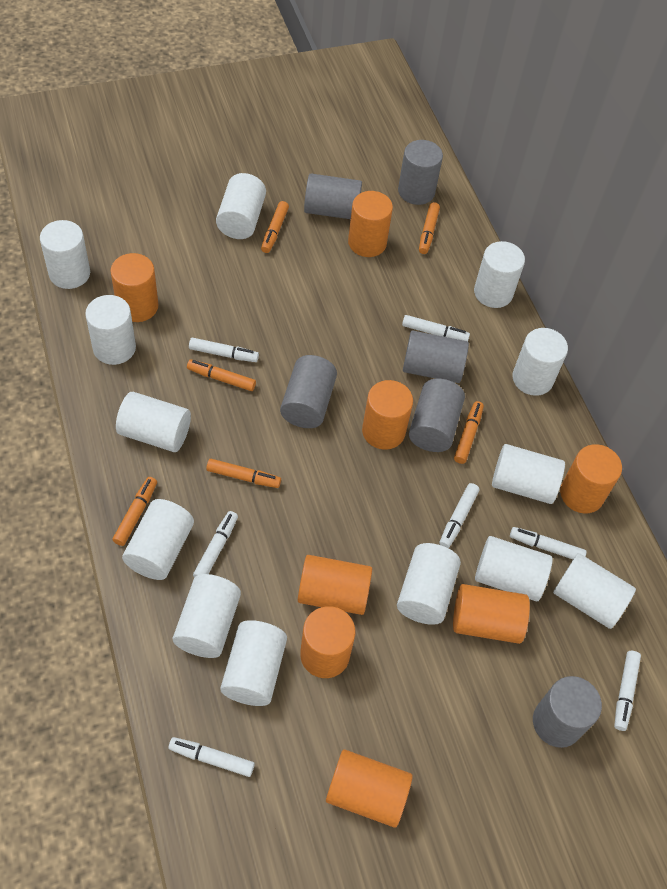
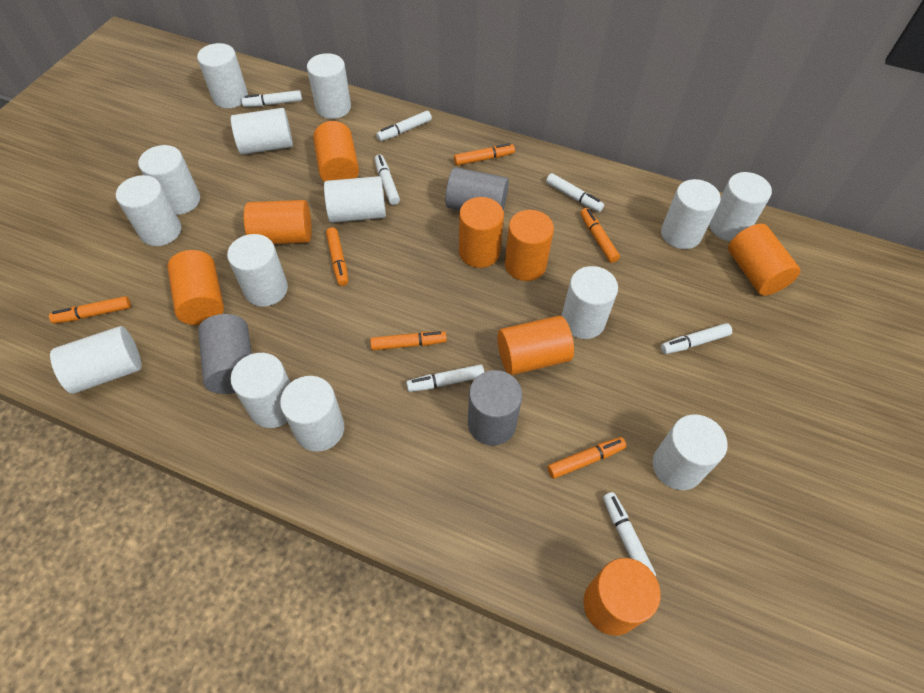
grey cylinder: 6 -> 3
white cylinder: 13 -> 14

